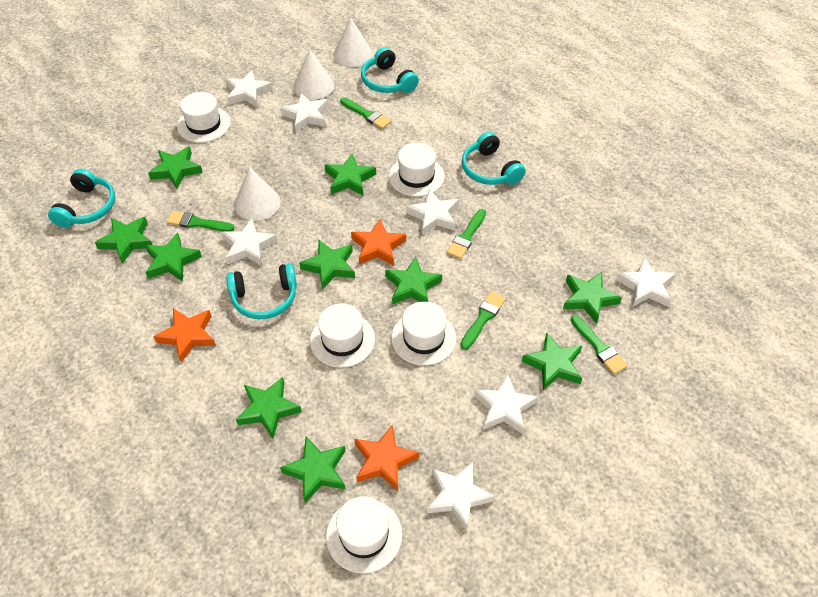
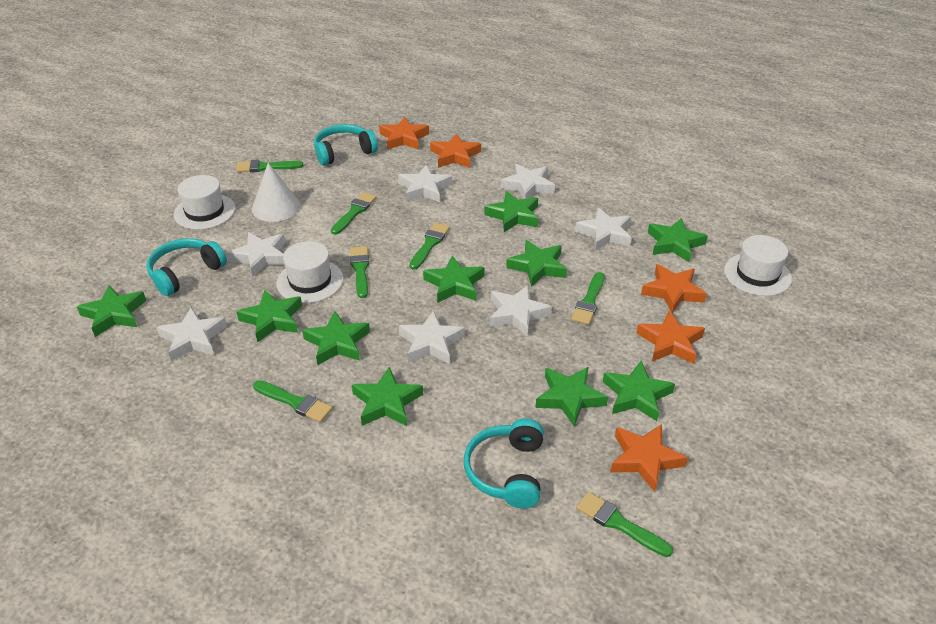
green brush: 5 -> 7
orange star: 3 -> 5
turquoise headphones: 4 -> 3
white cone: 3 -> 1
white hat: 5 -> 3

